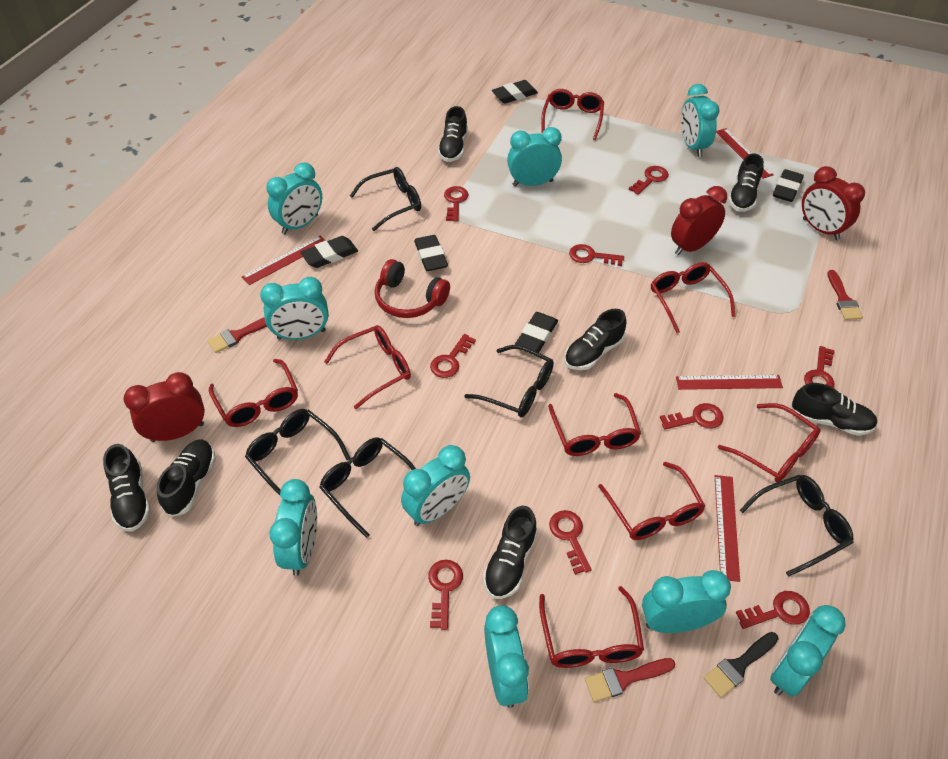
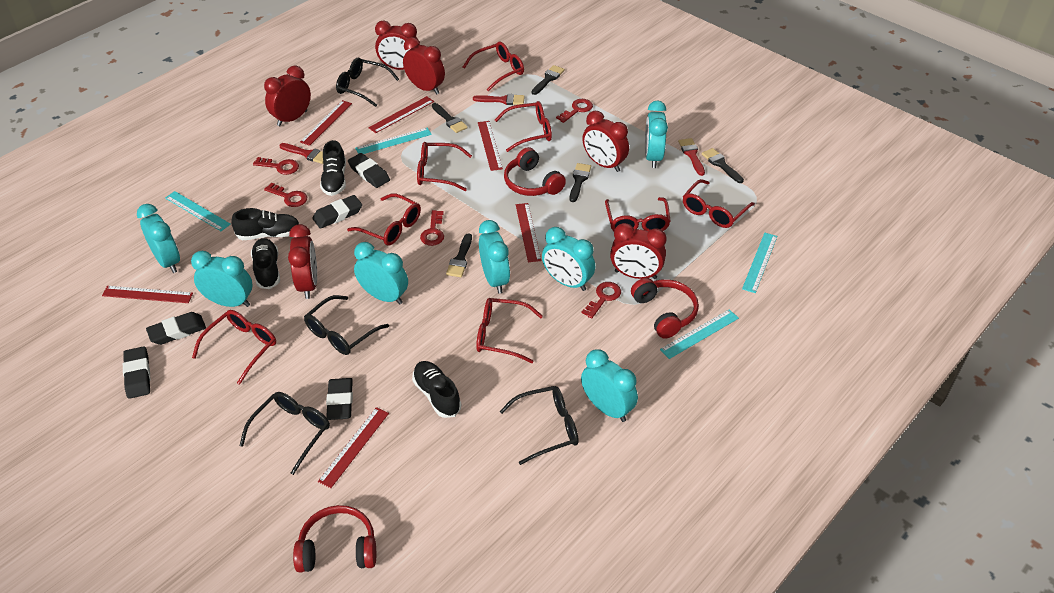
black brush: 1 -> 5
black glasses: 5 -> 4
black shoe: 7 -> 4
red clock: 3 -> 6
red headphones: 1 -> 3
red key: 9 -> 5
red ruler: 4 -> 6
turquoise clock: 9 -> 7
turquoise ruler: 0 -> 4

